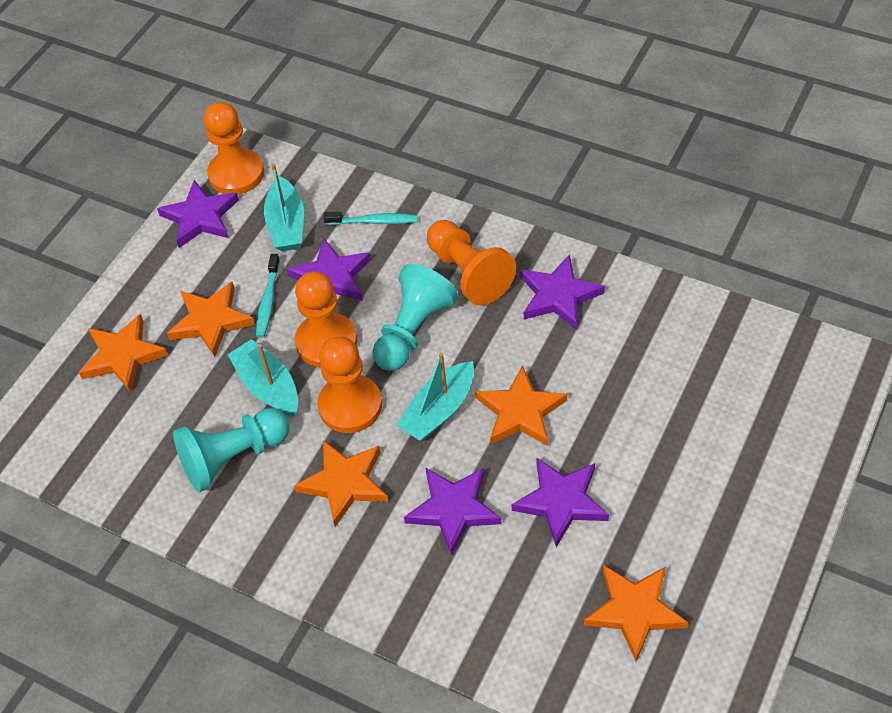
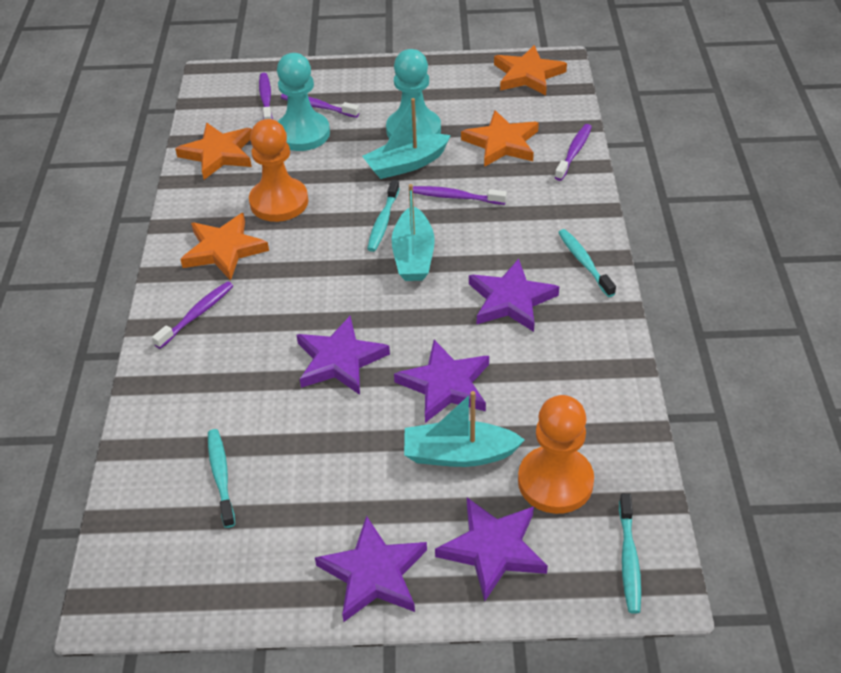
orange pawn: 4 -> 2
orange star: 5 -> 4
purple toothbrush: 0 -> 5
turquoise toothbrush: 2 -> 4

